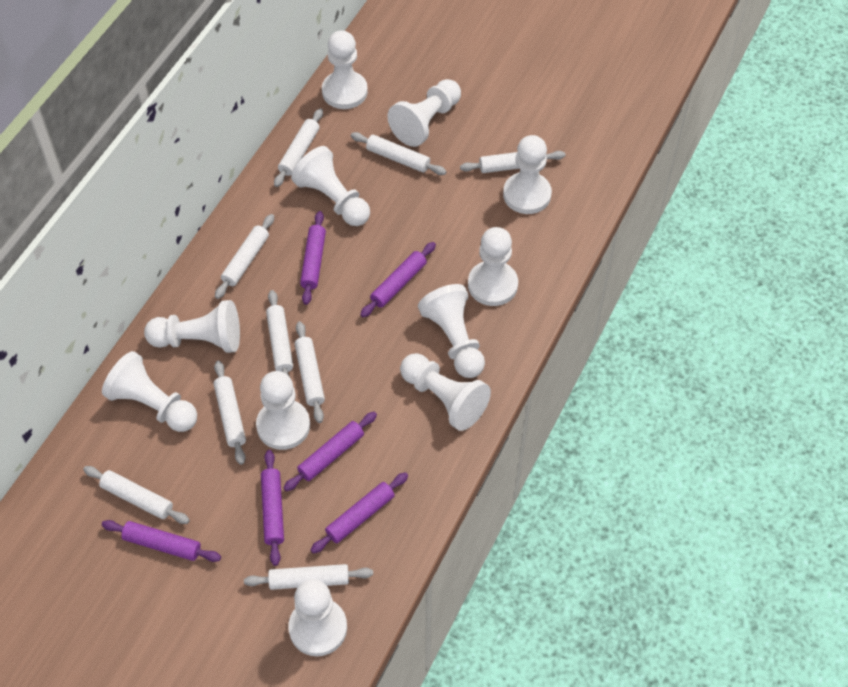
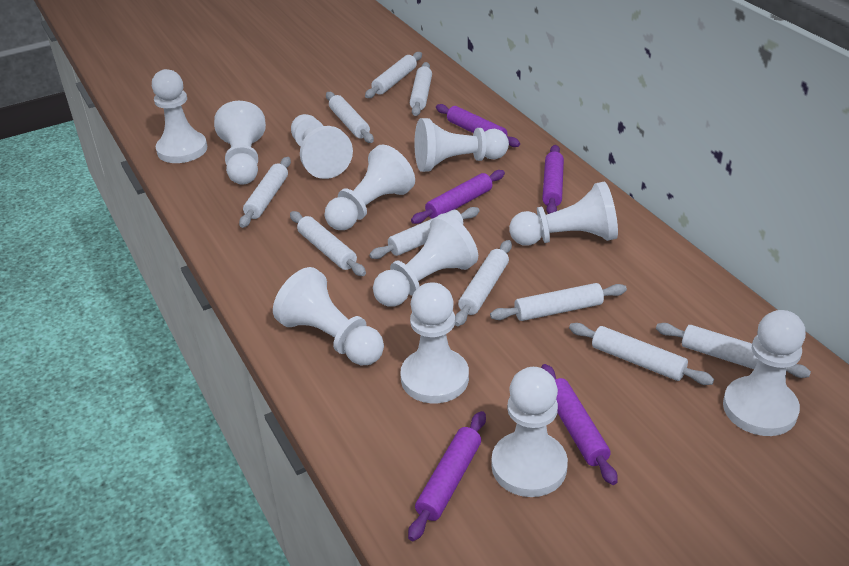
purple rolling pin: 6 -> 5
white rolling pin: 9 -> 10

